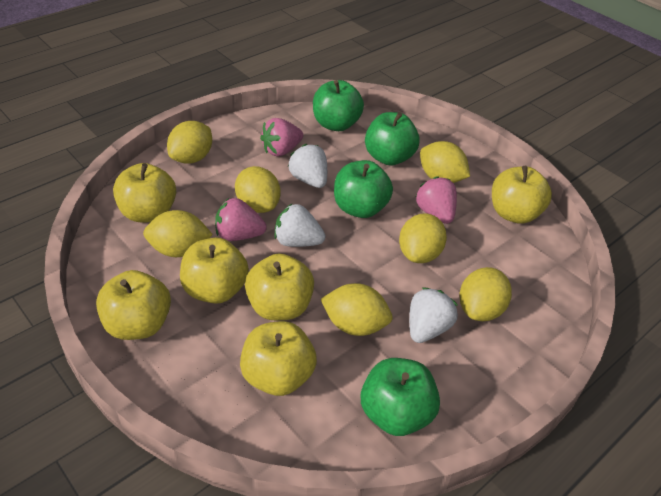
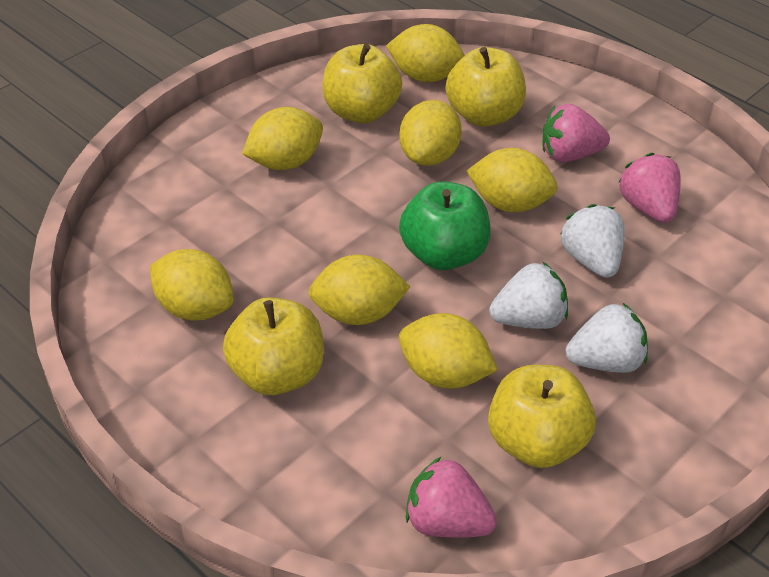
green apple: 4 -> 1
yellow apple: 6 -> 4

